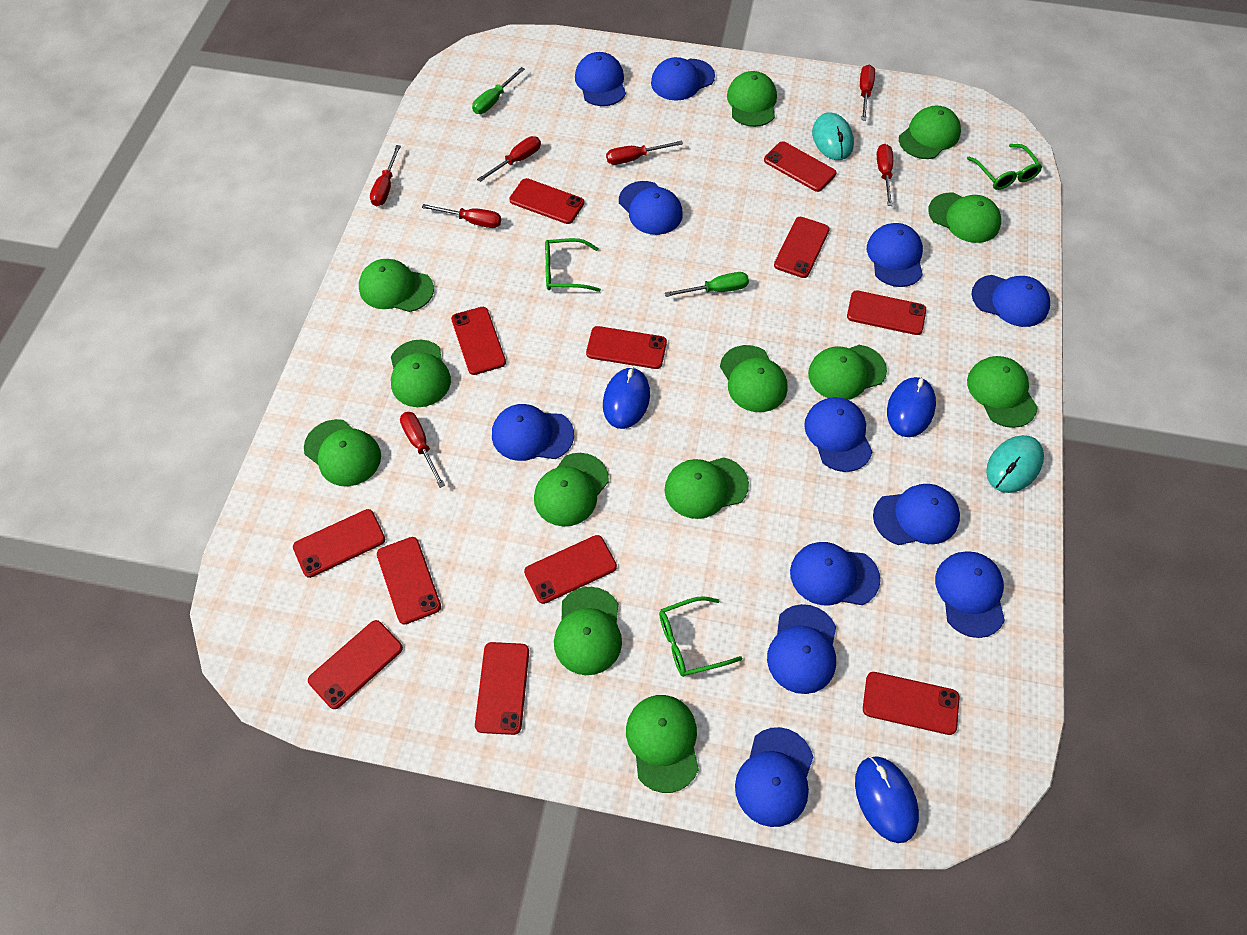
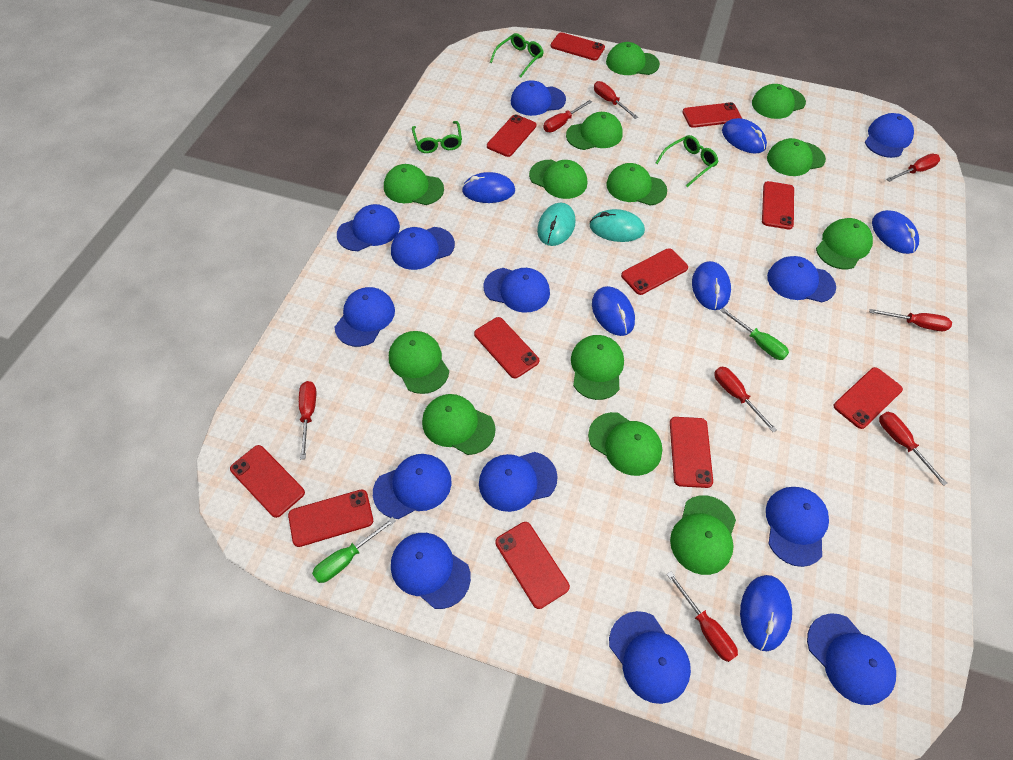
blue cap: 12 -> 13
blue mouse: 3 -> 6
red phone: 12 -> 11
red screwdriver: 7 -> 8

